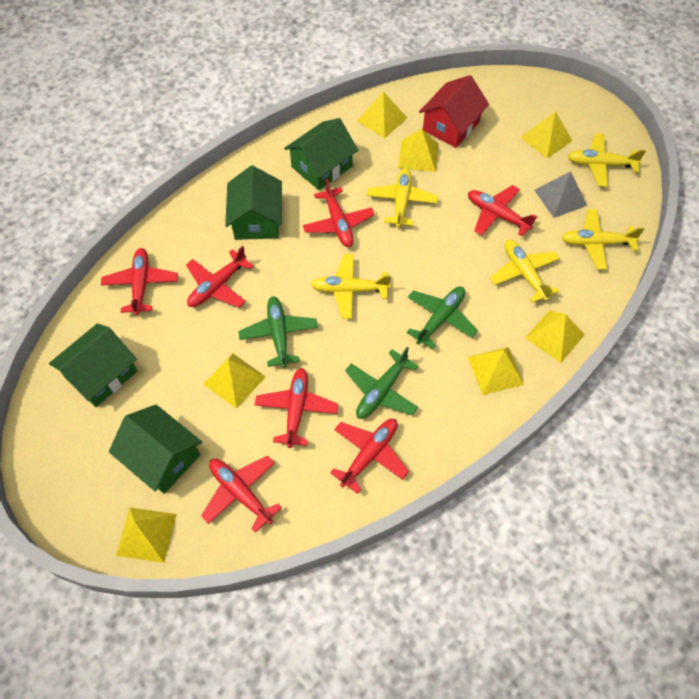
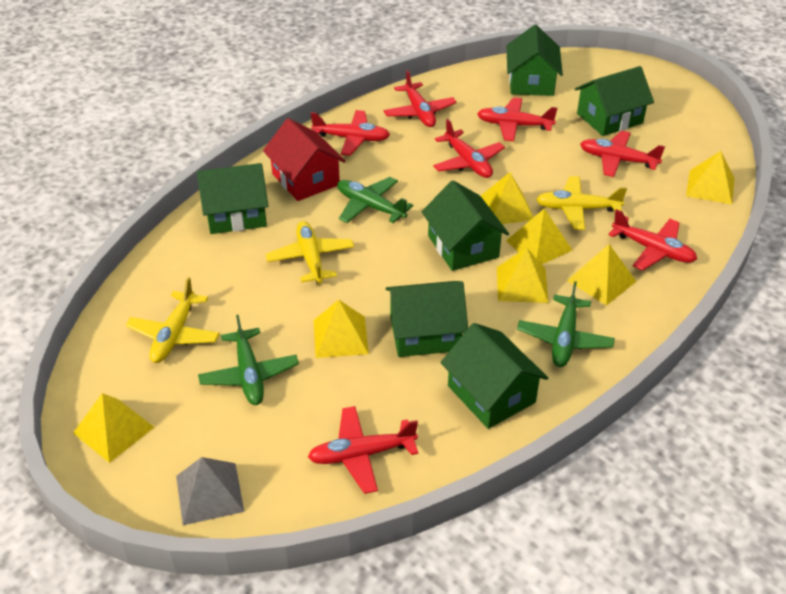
green house: 4 -> 6
yellow plane: 5 -> 3

